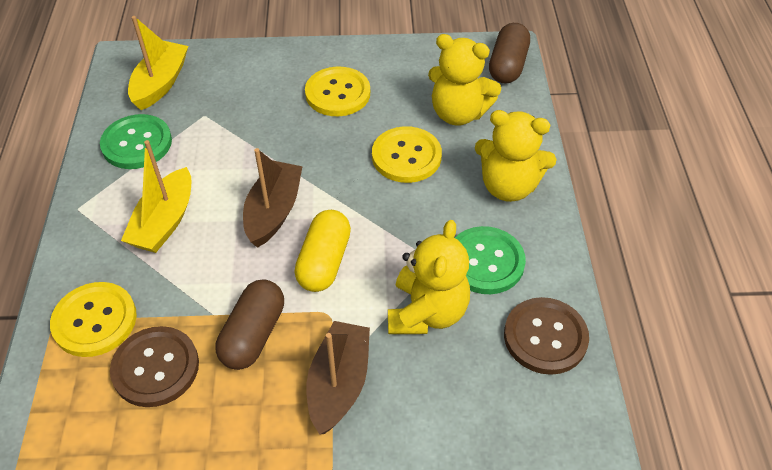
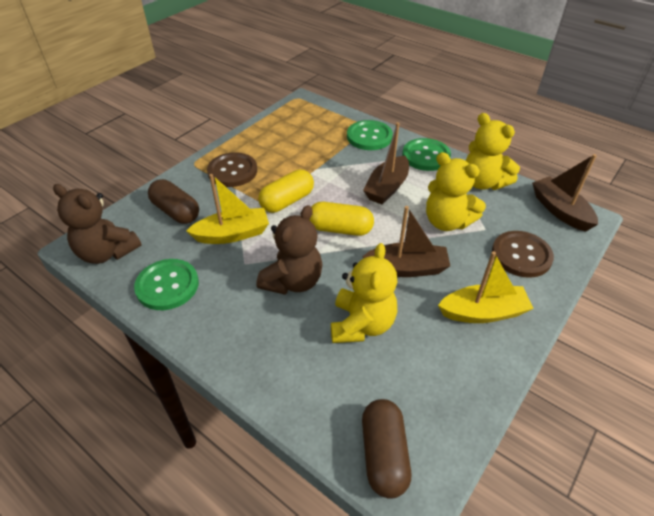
brown boat: 2 -> 3
brown teddy bear: 0 -> 2
green button: 2 -> 3
yellow button: 3 -> 0
yellow capsule: 1 -> 2

